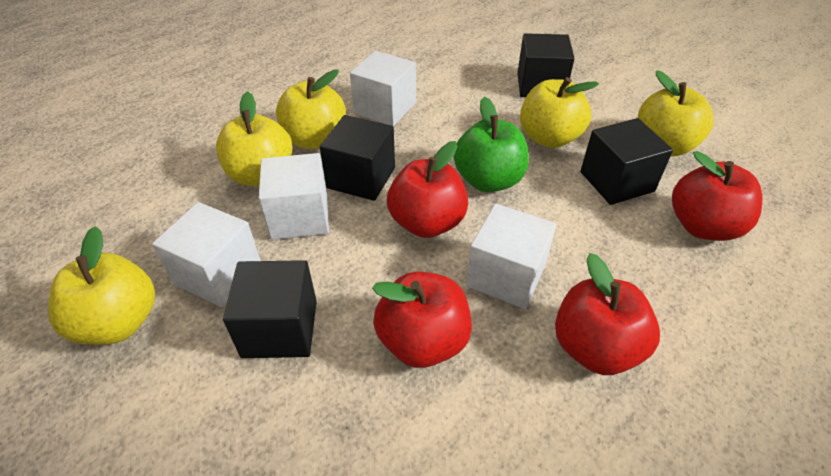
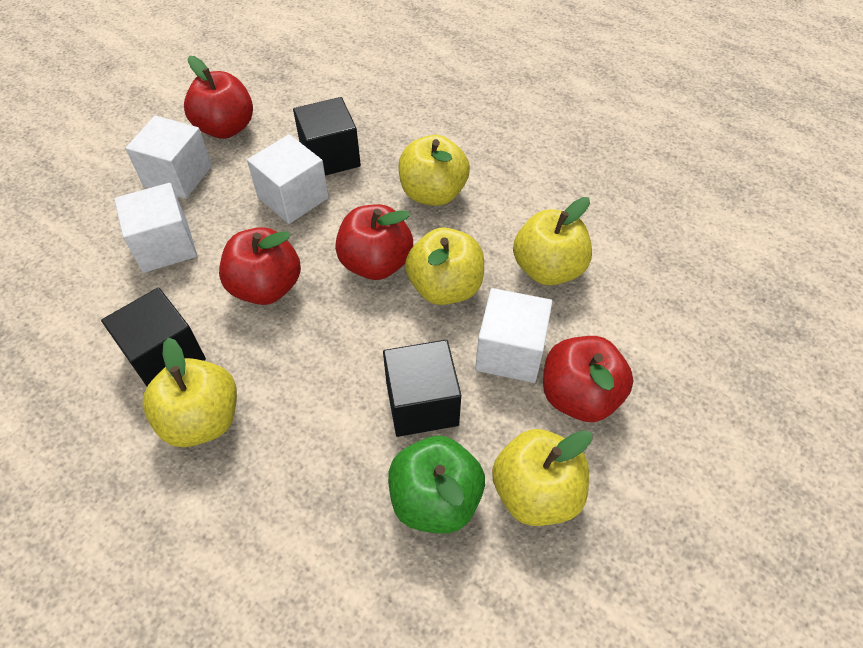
black cube: 4 -> 3

